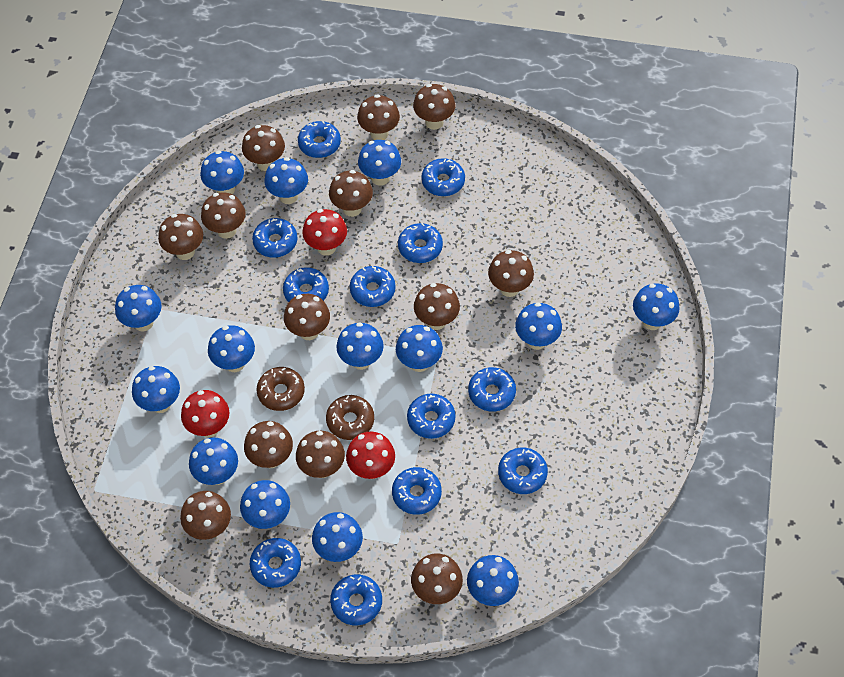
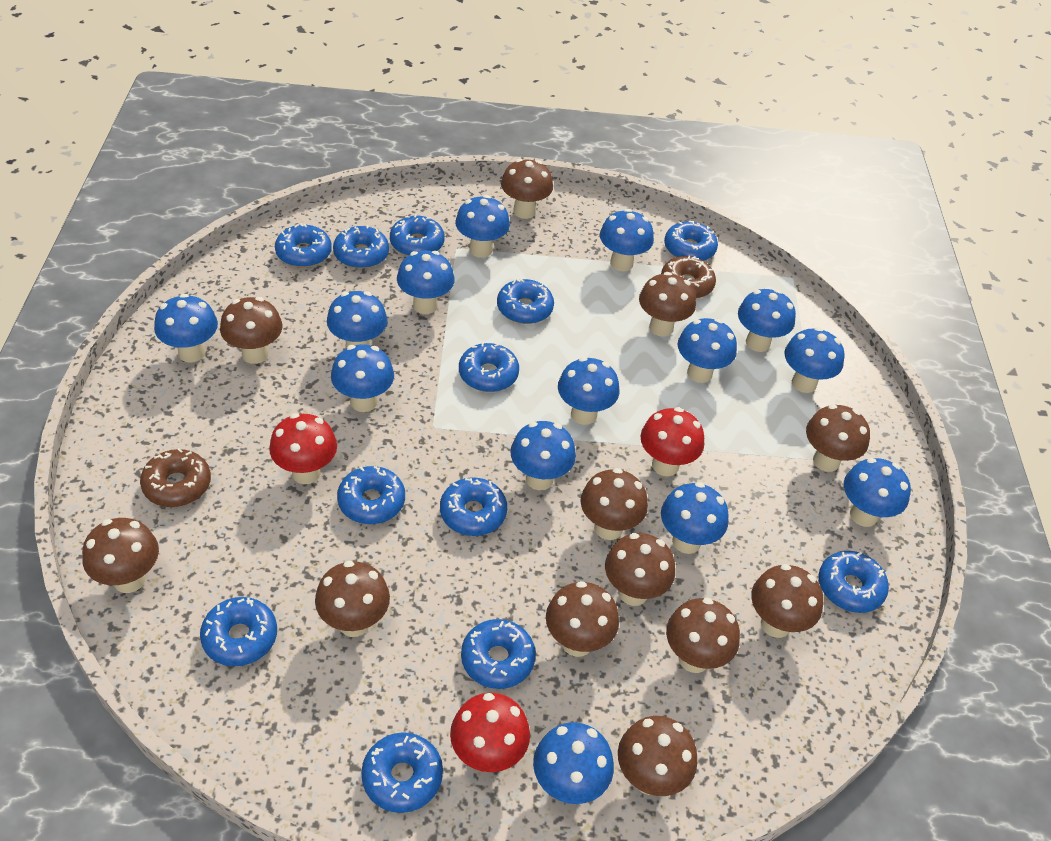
brown mushroom: 13 -> 12

